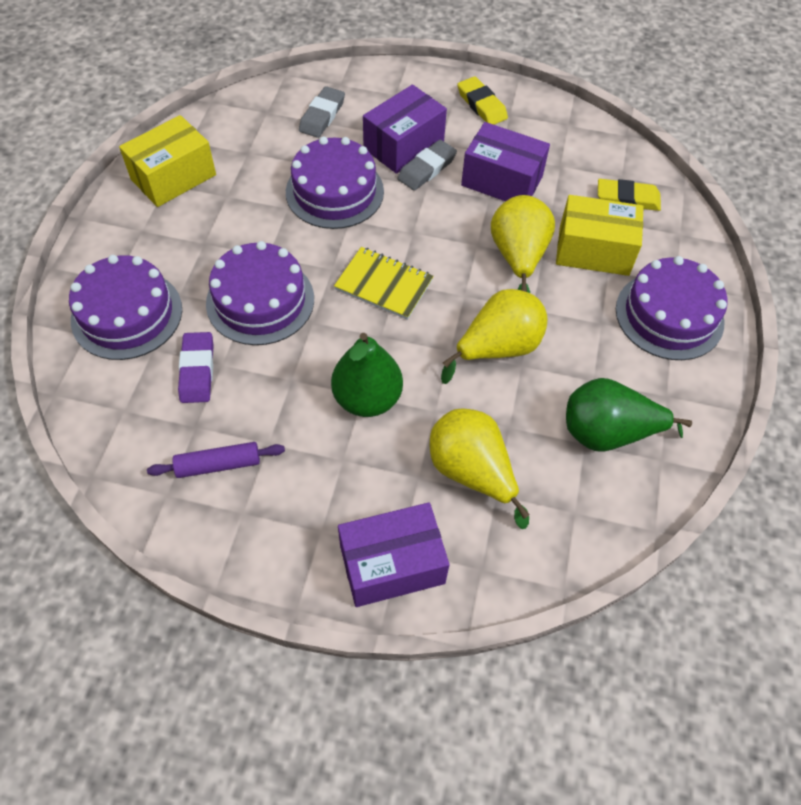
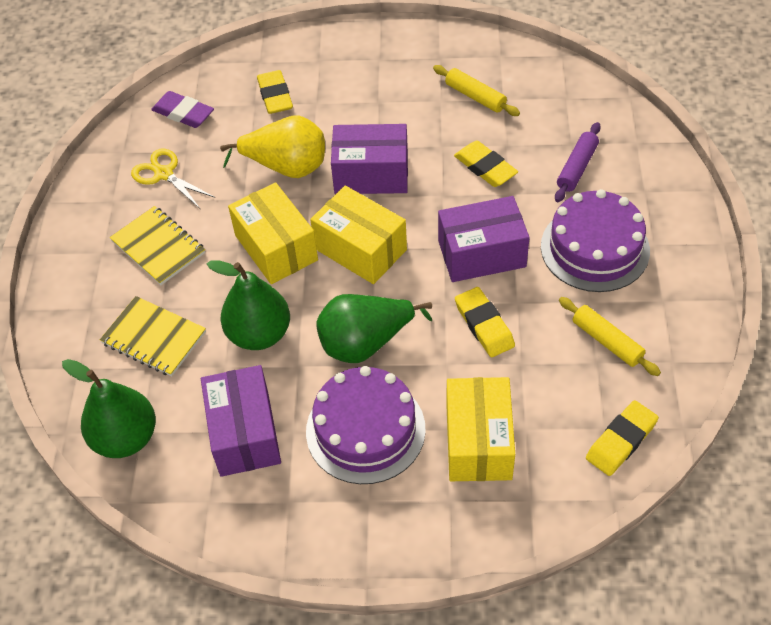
green pear: 2 -> 3
grey eraser: 2 -> 0
purple cake: 4 -> 2
yellow box: 2 -> 3
yellow eraser: 2 -> 4
yellow notebook: 1 -> 2
yellow pear: 3 -> 1
yellow rolling pin: 0 -> 2
yellow scissors: 0 -> 1

